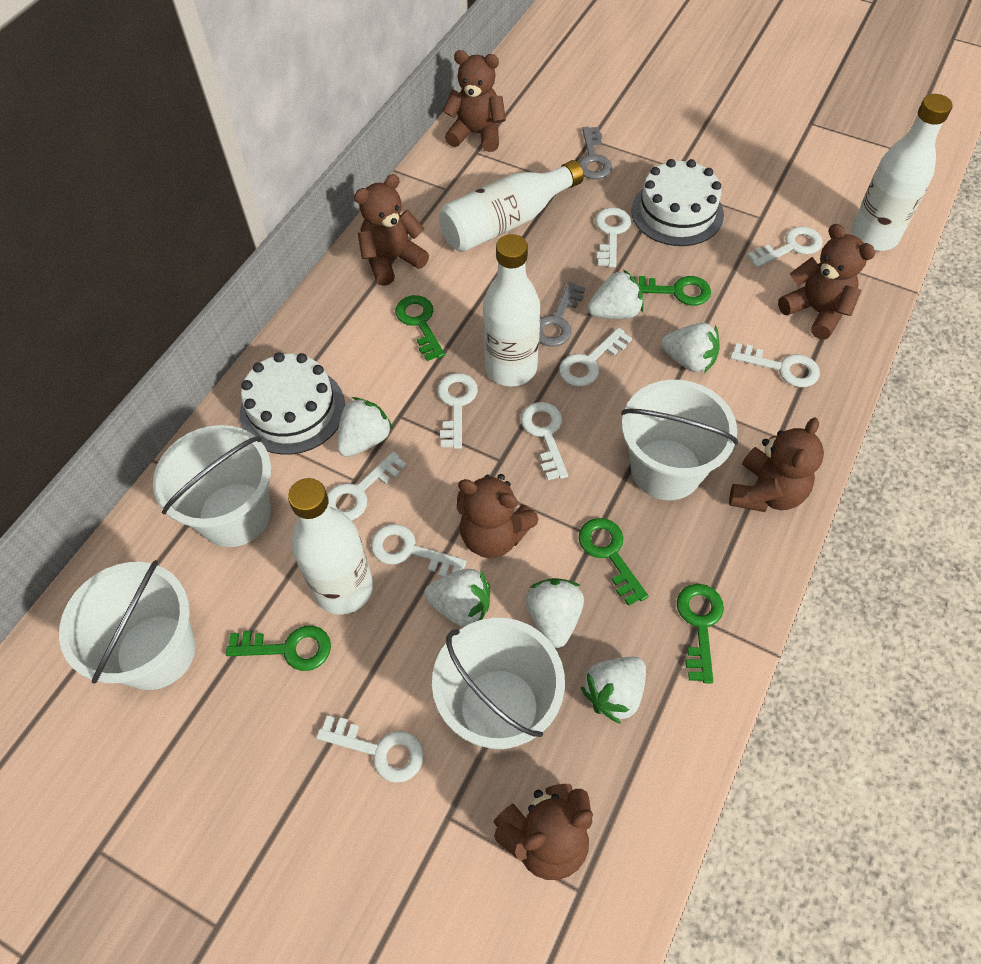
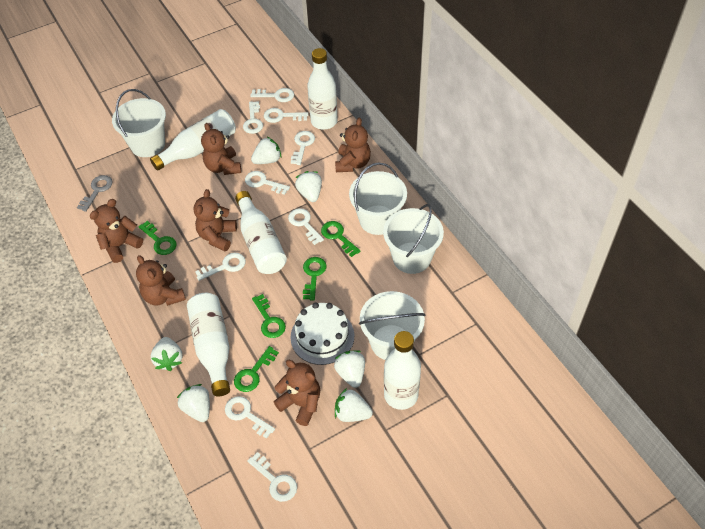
grey key: 2 -> 1
white bottle: 4 -> 5
white cake: 2 -> 1

